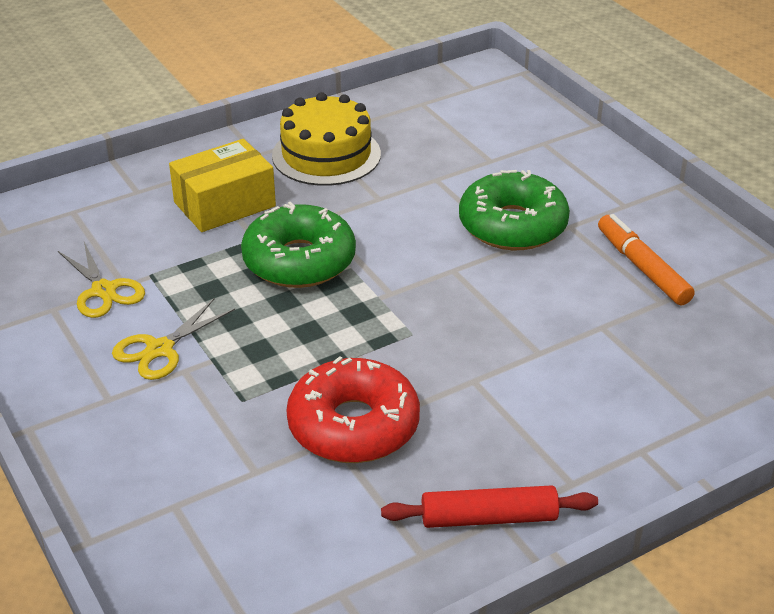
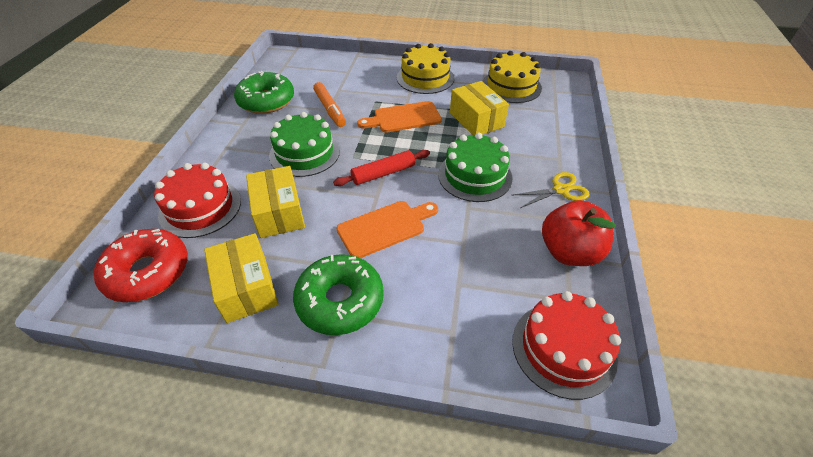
green cake: 0 -> 2
orange cutting board: 0 -> 2
red apple: 0 -> 1
red cake: 0 -> 2
yellow box: 1 -> 3
yellow cake: 1 -> 2
yellow scissors: 2 -> 1

